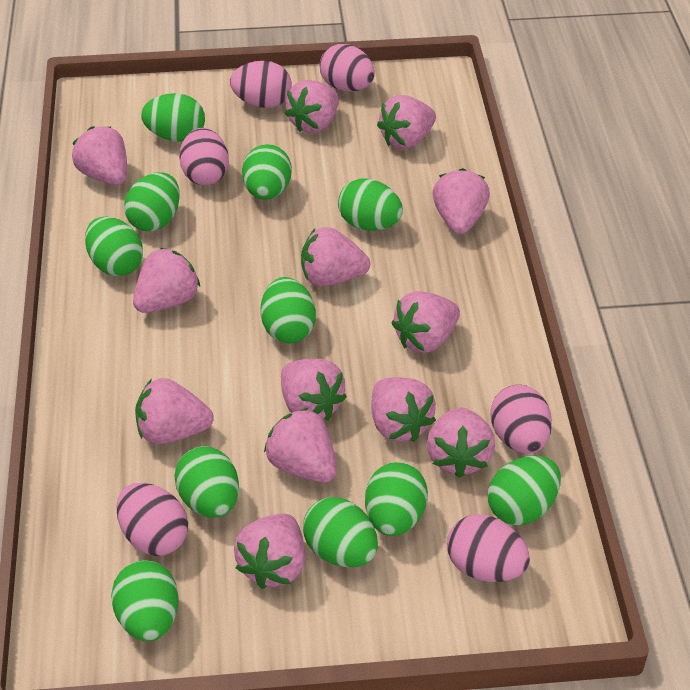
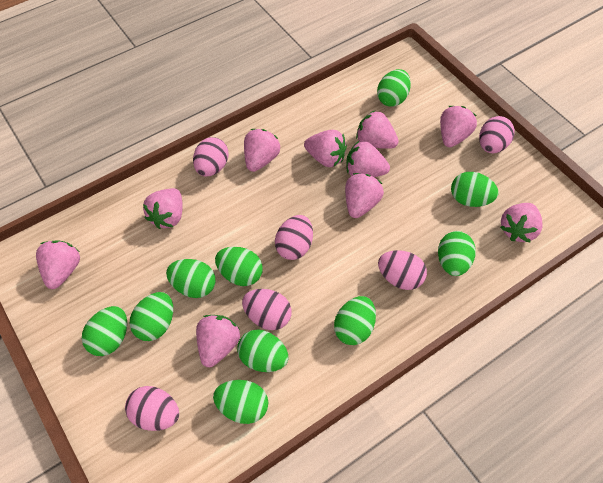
green egg: 11 -> 10
pink strawberry: 13 -> 10

